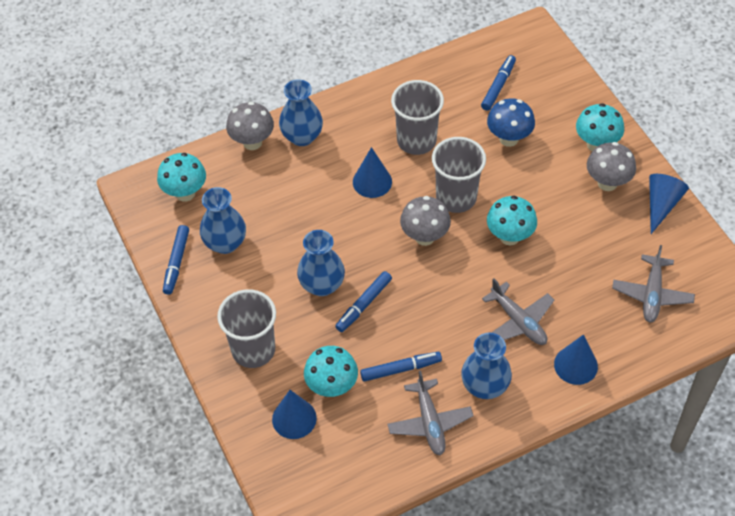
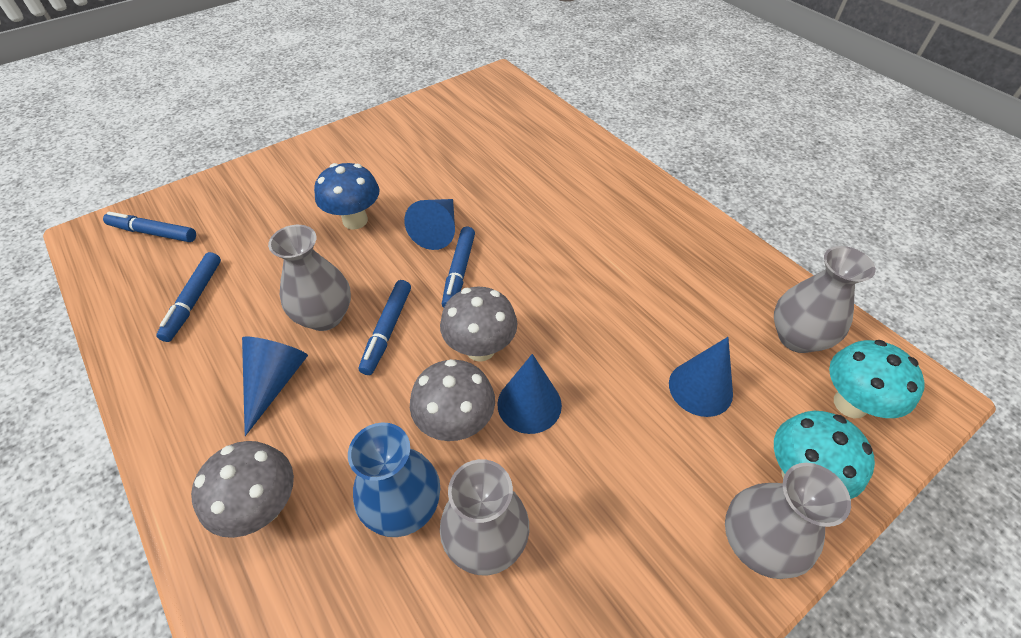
blue vase: 4 -> 1
grey cup: 3 -> 0
grey plane: 3 -> 0
grey vase: 0 -> 4
turquoise mushroom: 4 -> 2

